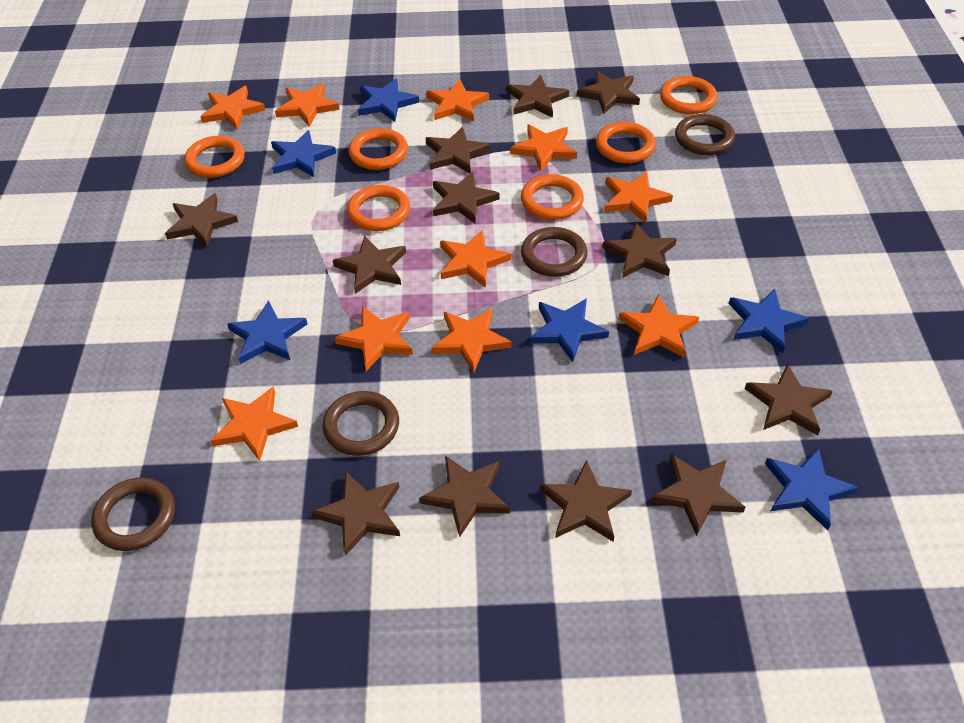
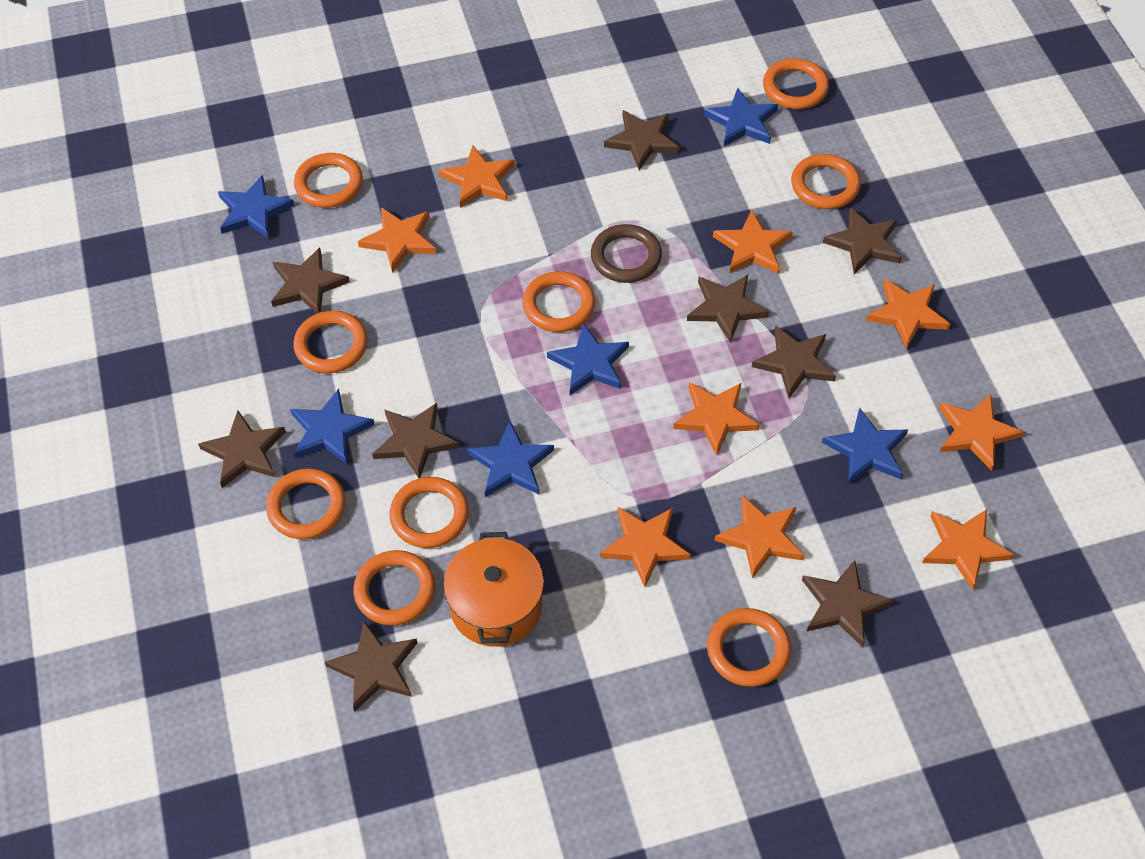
brown ring: 4 -> 1
brown star: 12 -> 9
orange pot: 0 -> 1
orange ring: 6 -> 9
orange star: 10 -> 9

